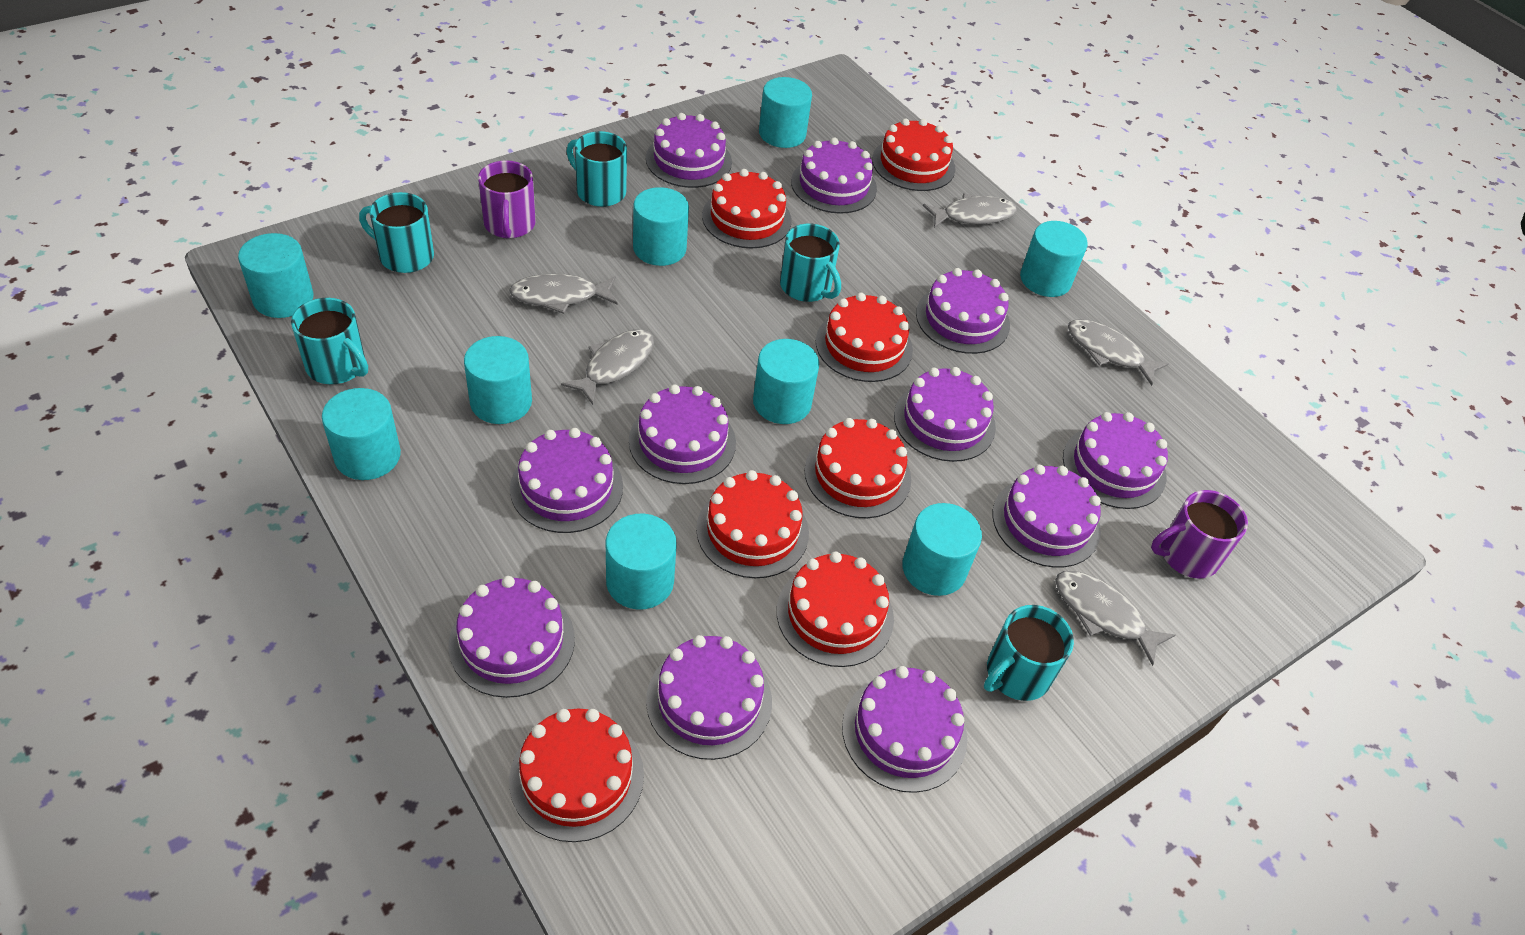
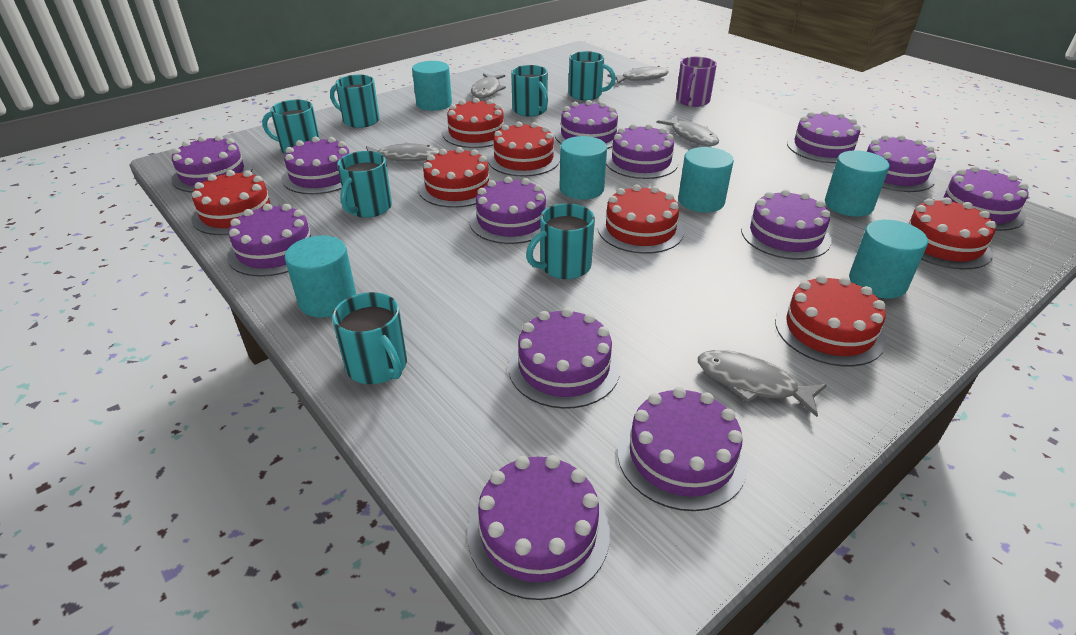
purple cake: 11 -> 13
purple mug: 2 -> 1
turquoise cylinder: 9 -> 6
turquoise mug: 5 -> 7

